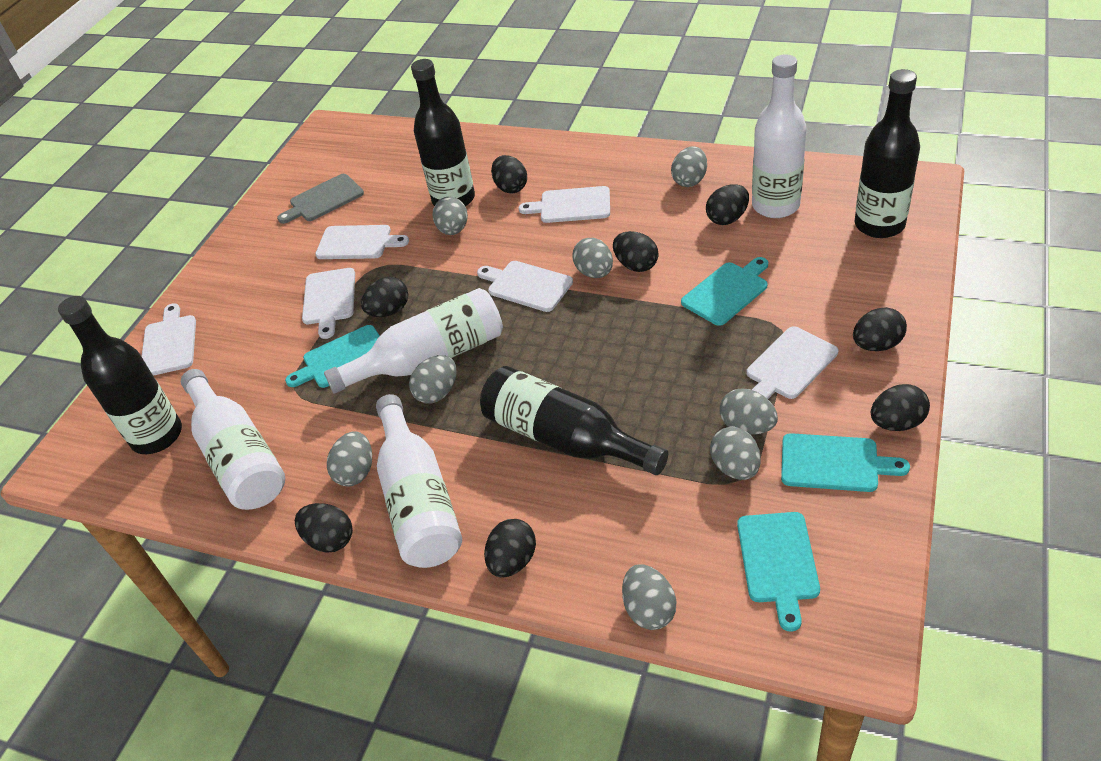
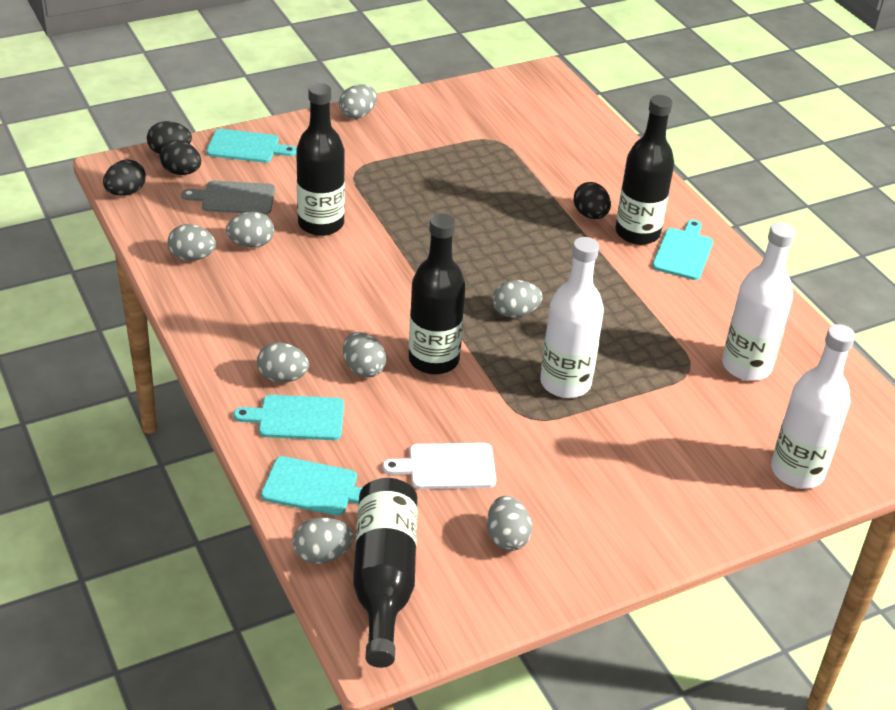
black egg: 8 -> 4
white bottle: 4 -> 3
white cutting board: 6 -> 1

